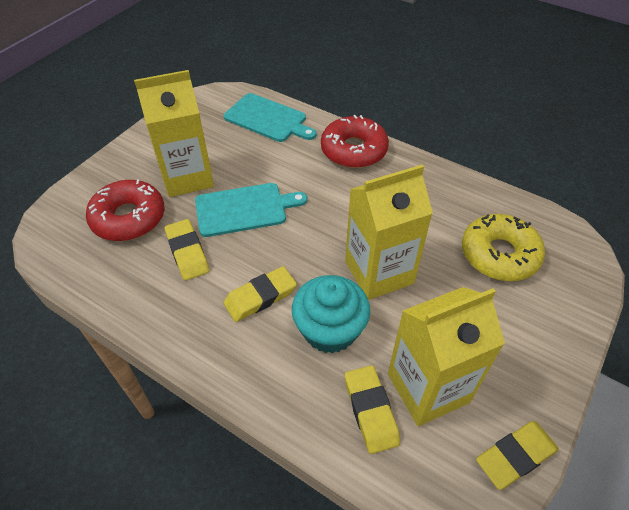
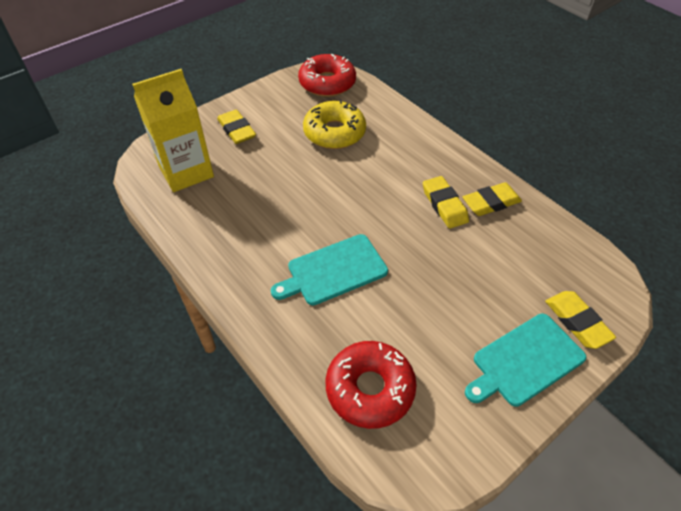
turquoise cupcake: 1 -> 0
yellow carton: 3 -> 1

